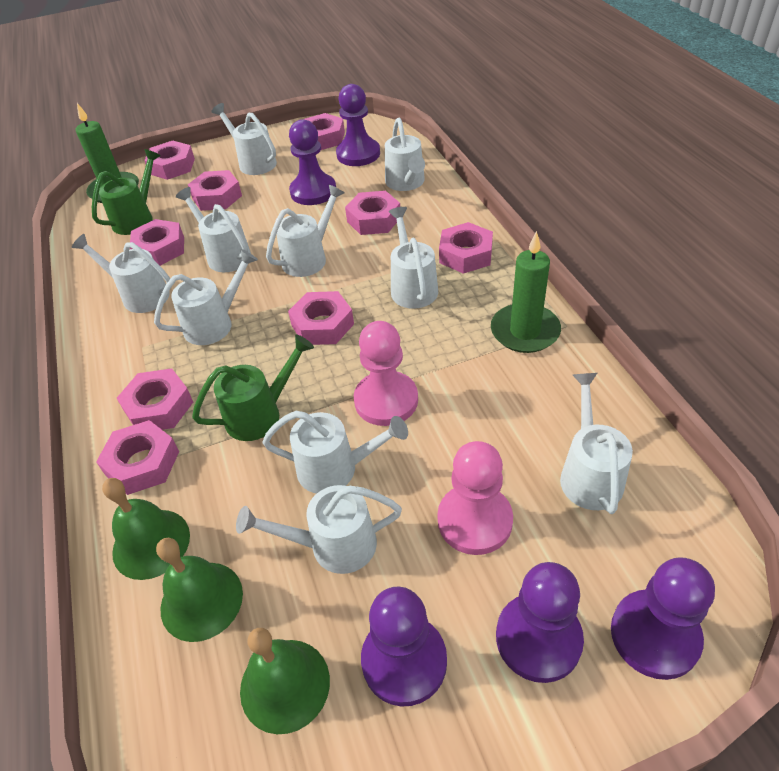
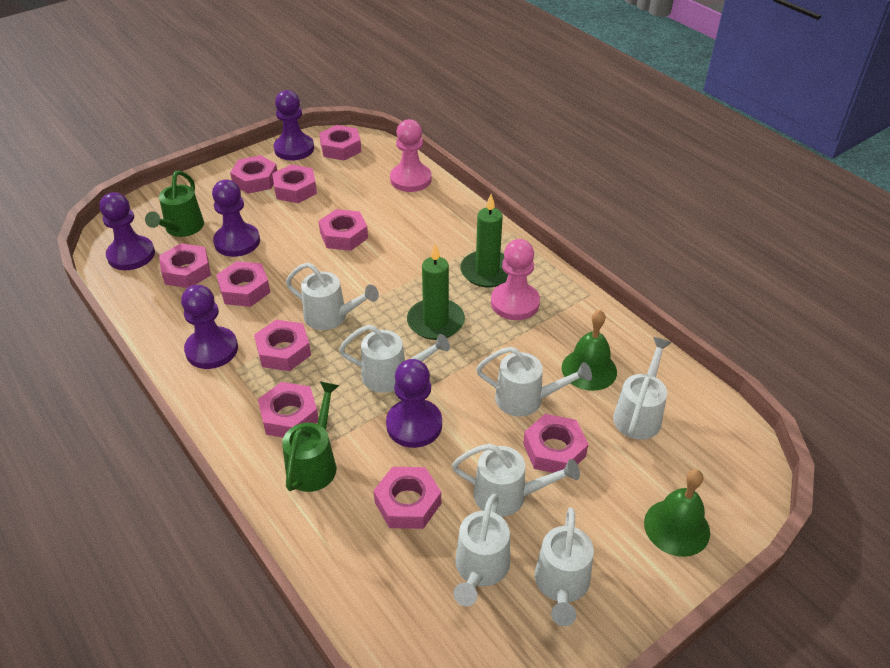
green bell: 3 -> 2
pink nut: 9 -> 10
white watering can: 10 -> 7

